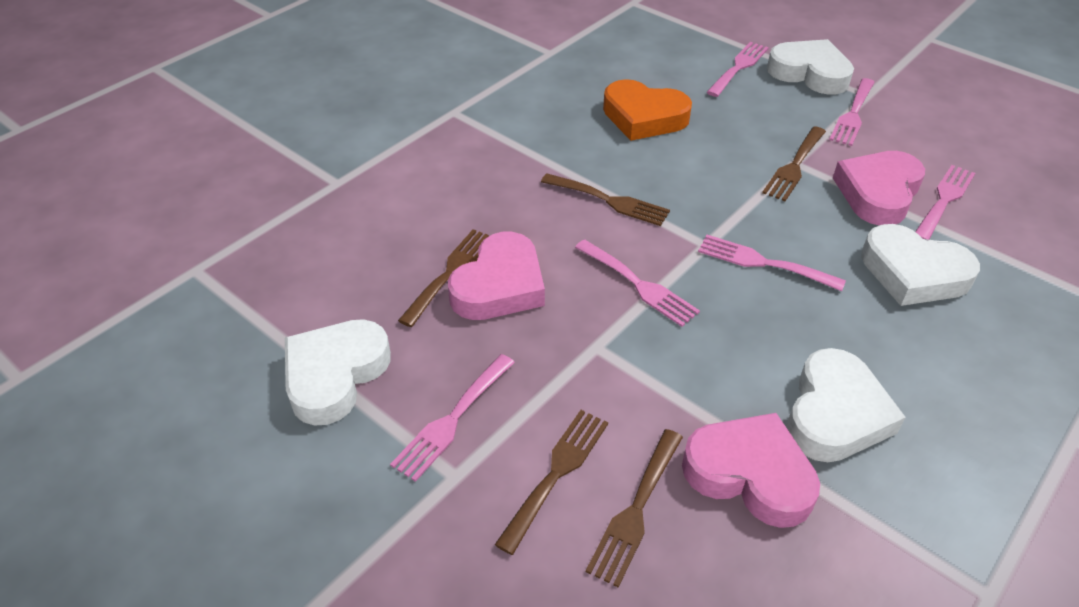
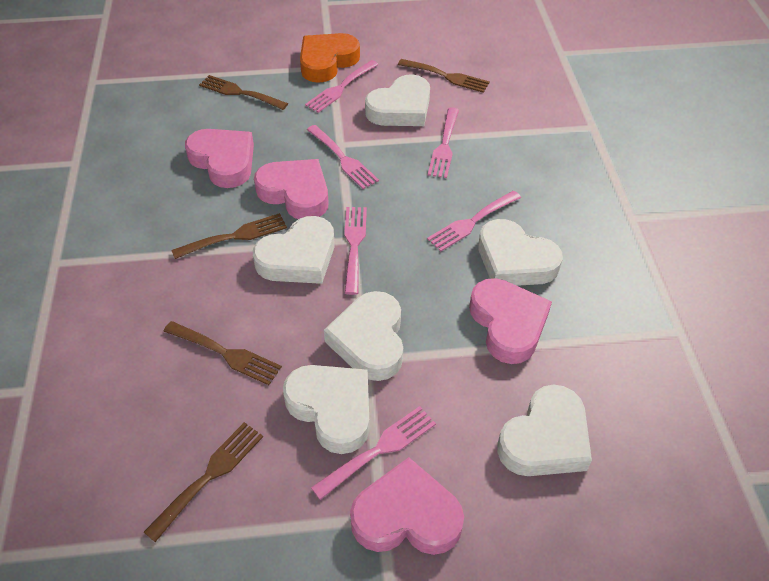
pink heart: 3 -> 4
white heart: 4 -> 6

